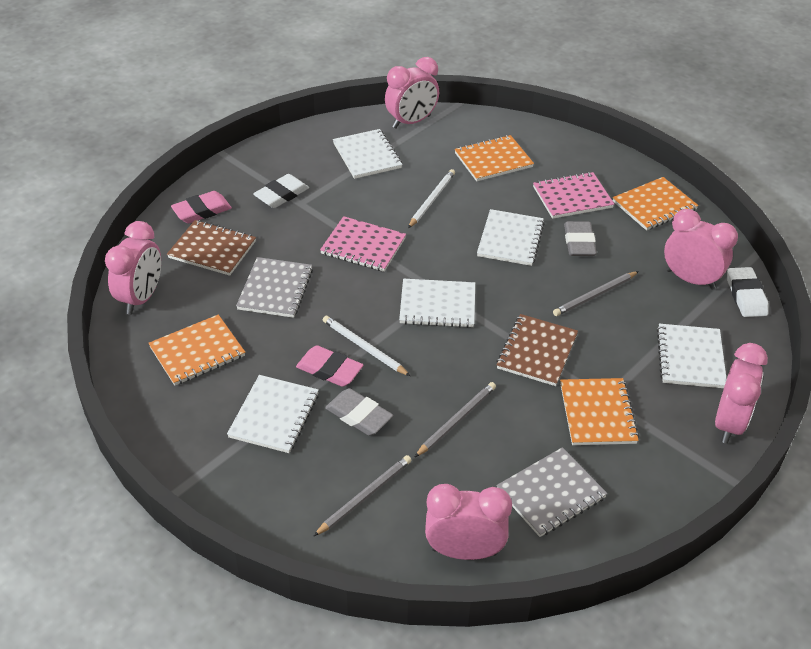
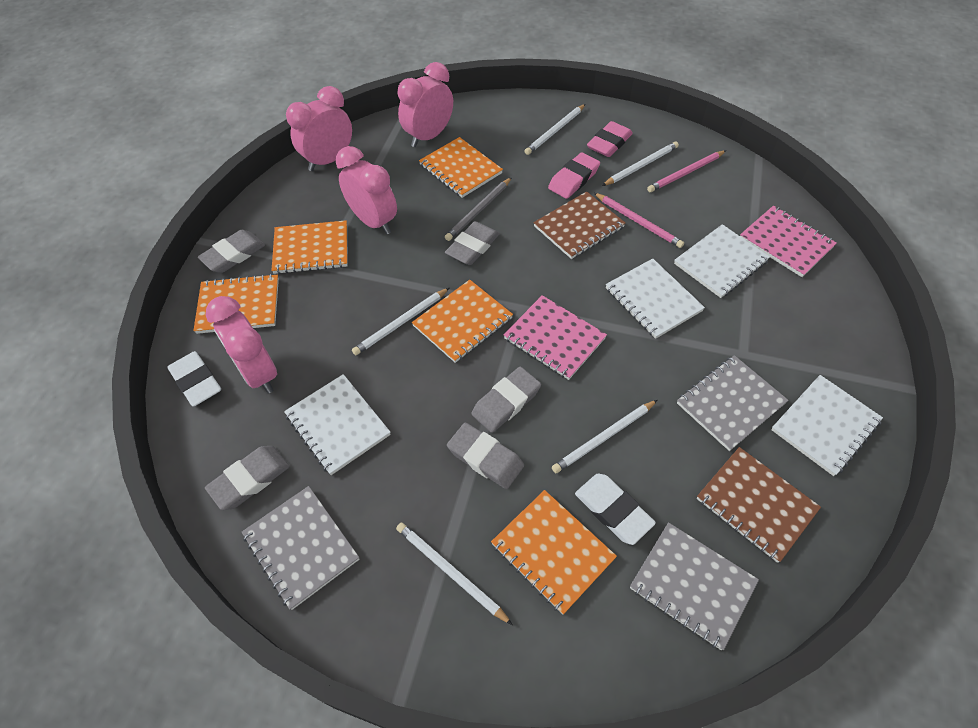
grey eraser: 2 -> 5
grey notebook: 2 -> 3
grey pencil: 3 -> 1
orange notebook: 4 -> 5
pink clock: 5 -> 4
pink pencil: 0 -> 2
white notebook: 5 -> 4
white pencil: 2 -> 5

